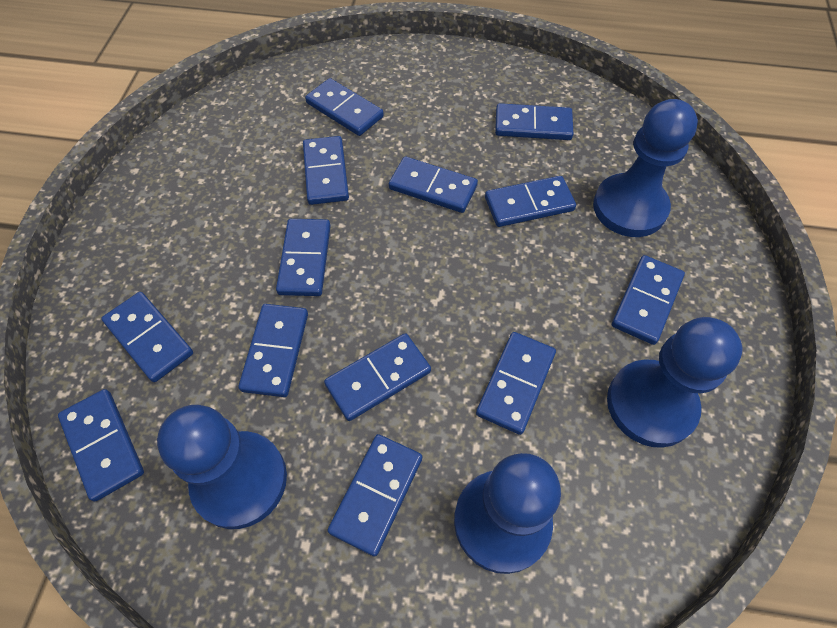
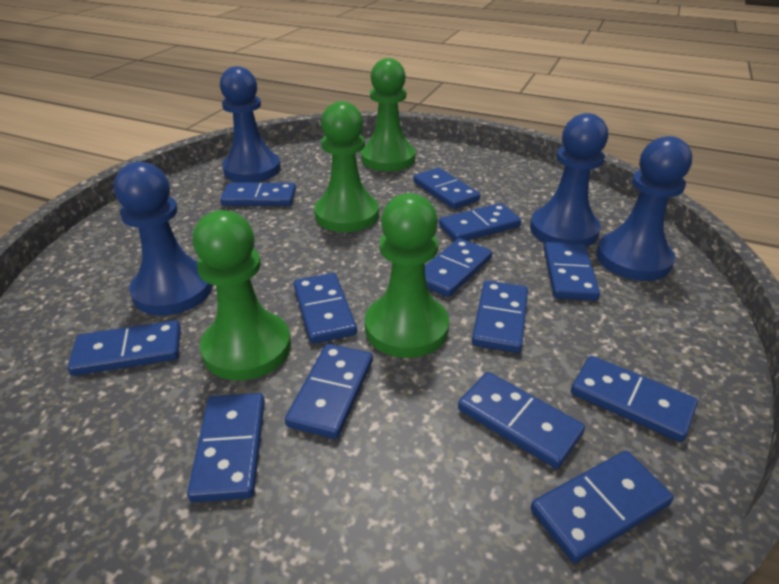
green pawn: 0 -> 4

